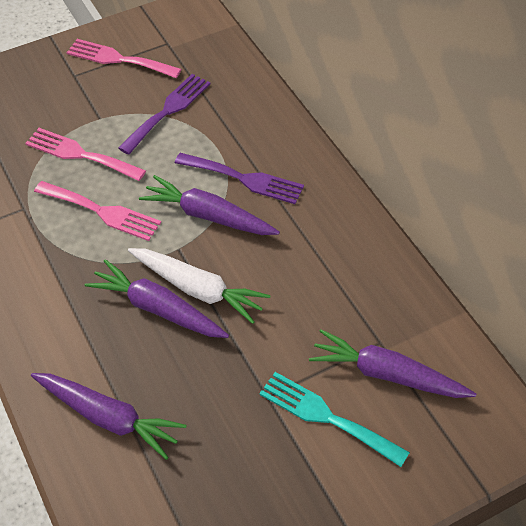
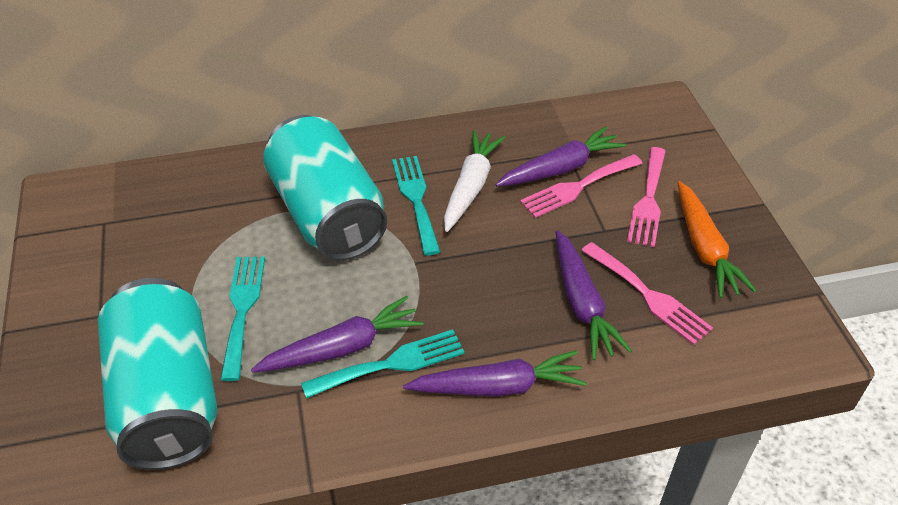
orange carrot: 0 -> 1
purple fork: 2 -> 0
turquoise can: 0 -> 2
turquoise fork: 1 -> 3

